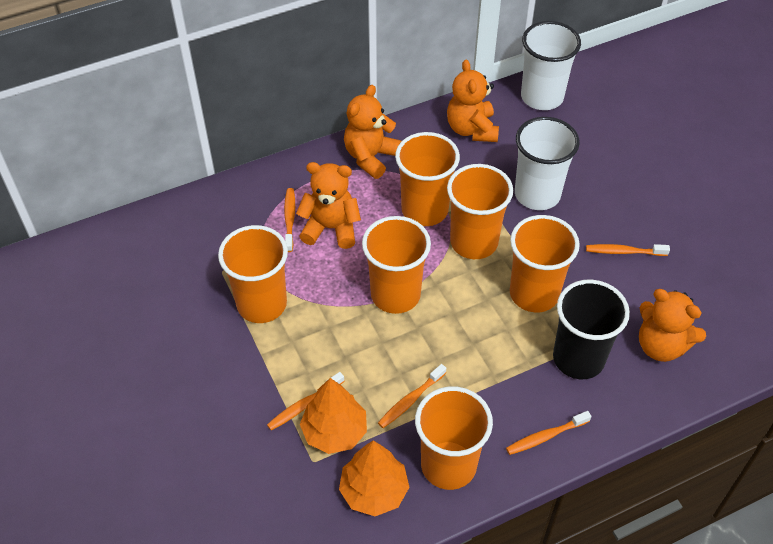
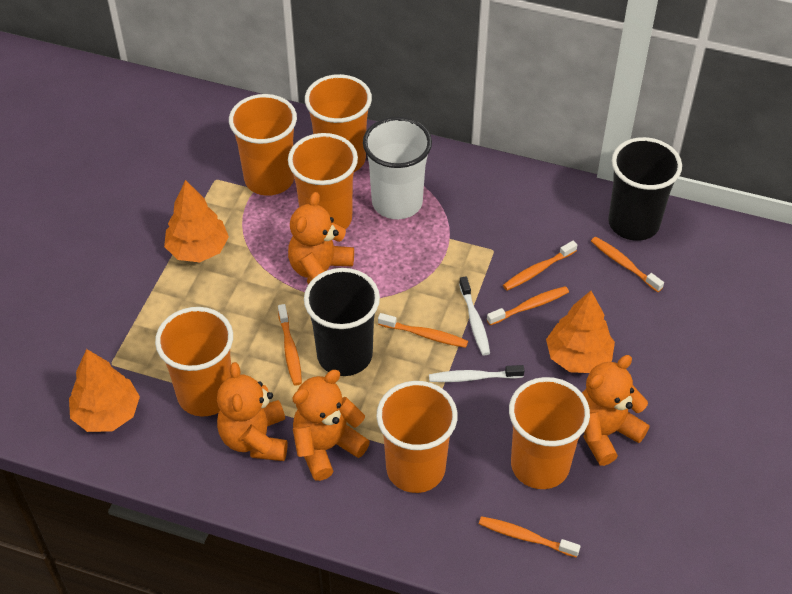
black cup: 1 -> 2
orange toothbrush: 5 -> 6
orange tree: 2 -> 3
white cup: 2 -> 1
white toothbrush: 0 -> 2

